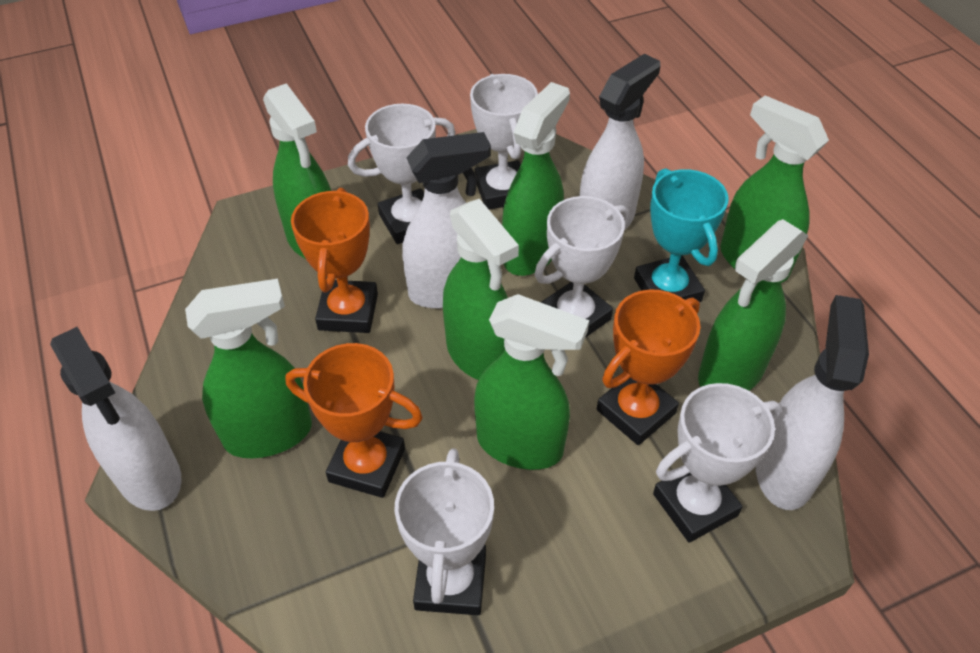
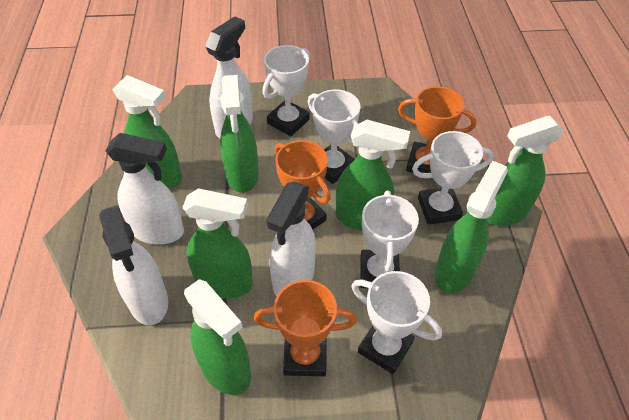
turquoise trophy: 1 -> 0

